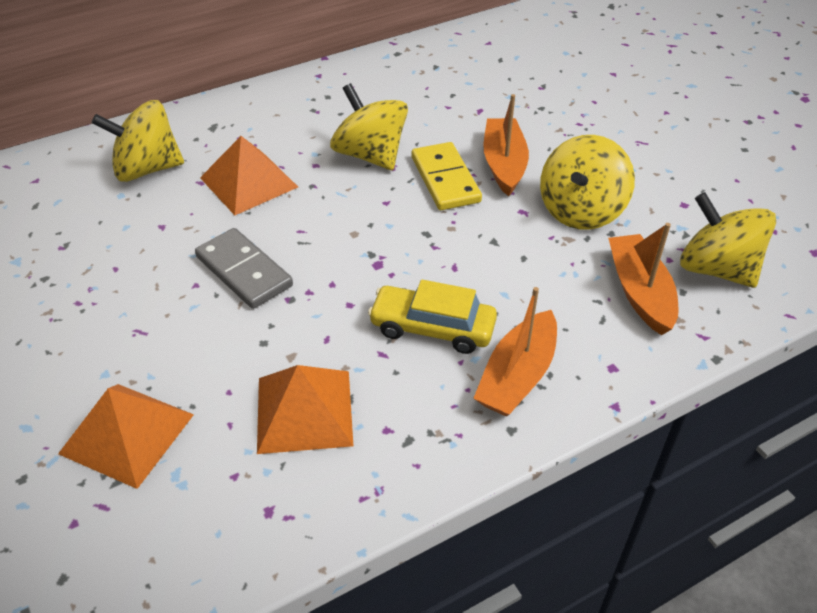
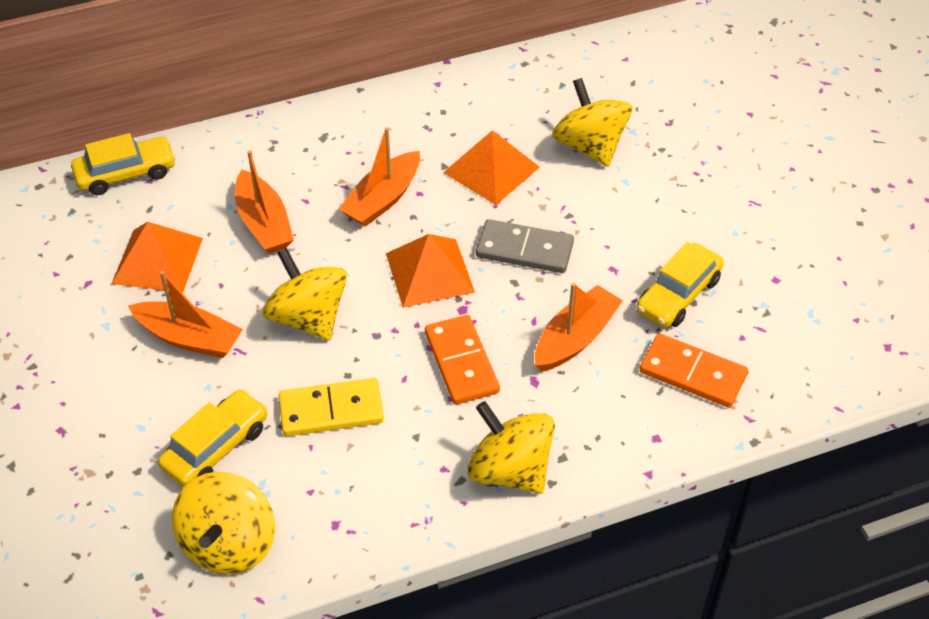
orange boat: 3 -> 4
orange domino: 0 -> 2
yellow car: 1 -> 3

